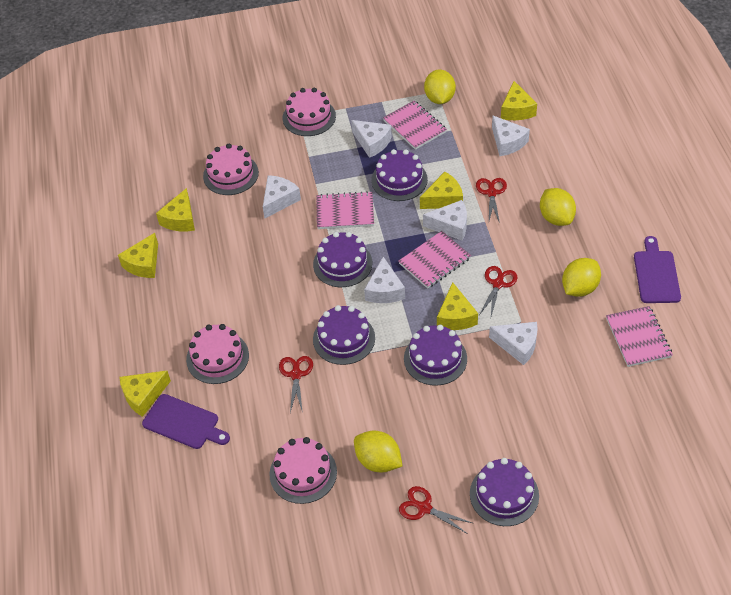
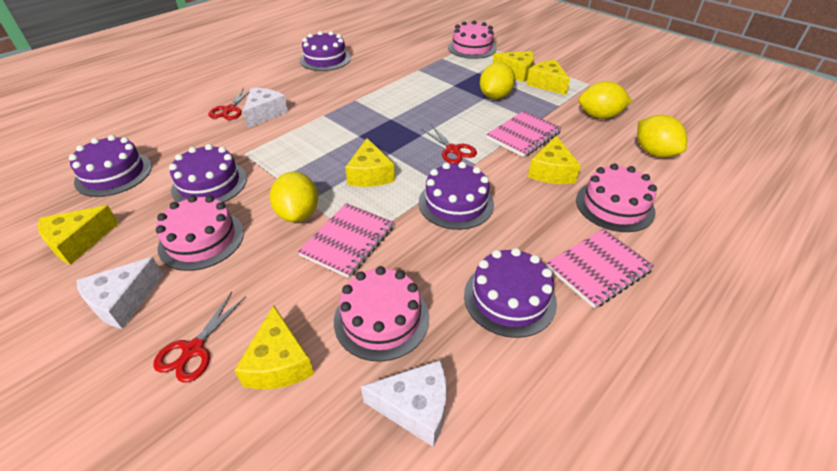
pink notebook: 4 -> 3
purple cutting board: 2 -> 0
red scissors: 4 -> 3
white cheese: 6 -> 3

